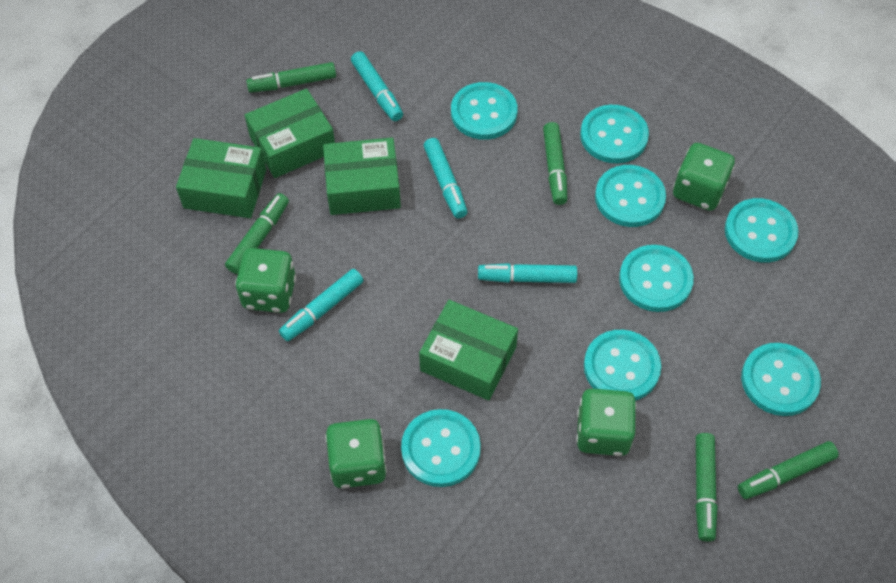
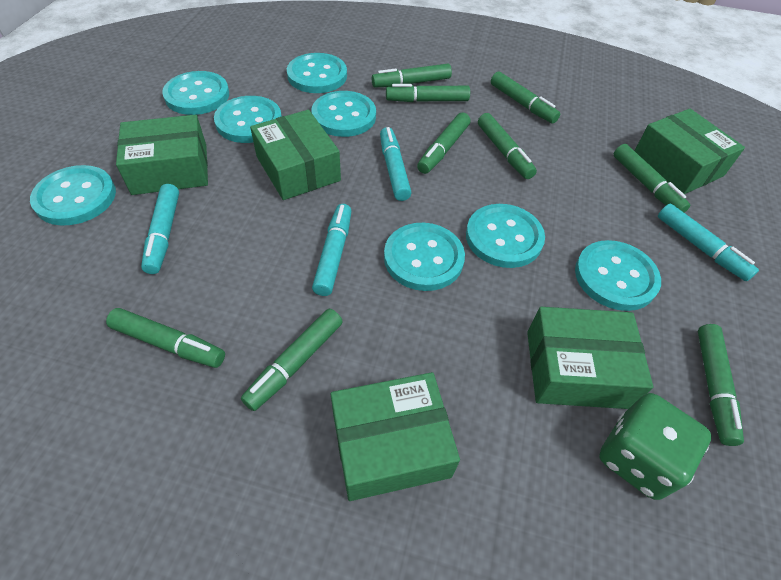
green box: 4 -> 5
green dice: 4 -> 1
green marker: 5 -> 9

